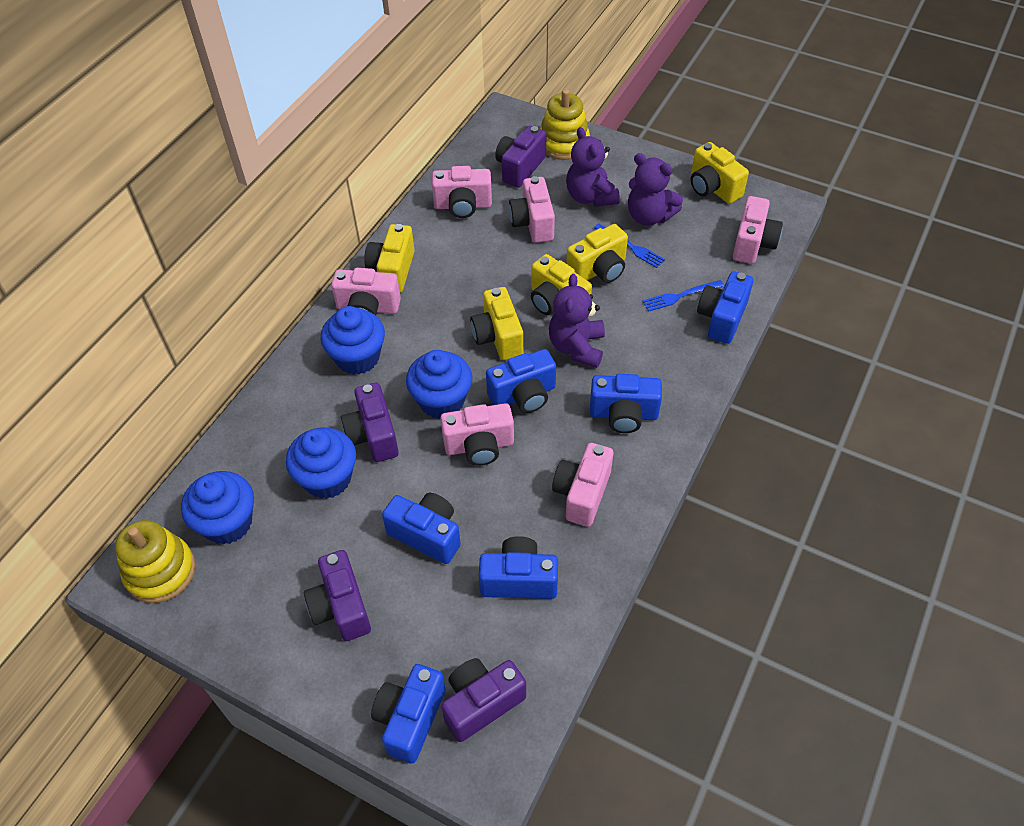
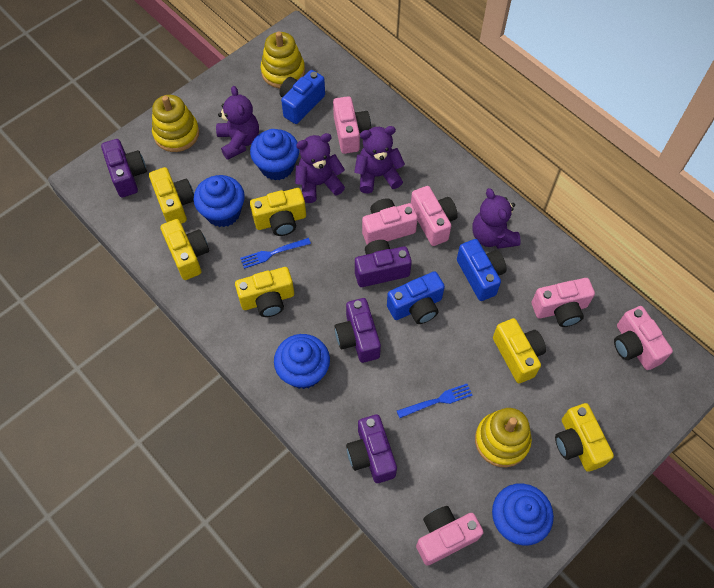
blue camera: 6 -> 3
purple teddy bear: 3 -> 4
yellow camera: 5 -> 6
yellow stacking toy: 2 -> 3

